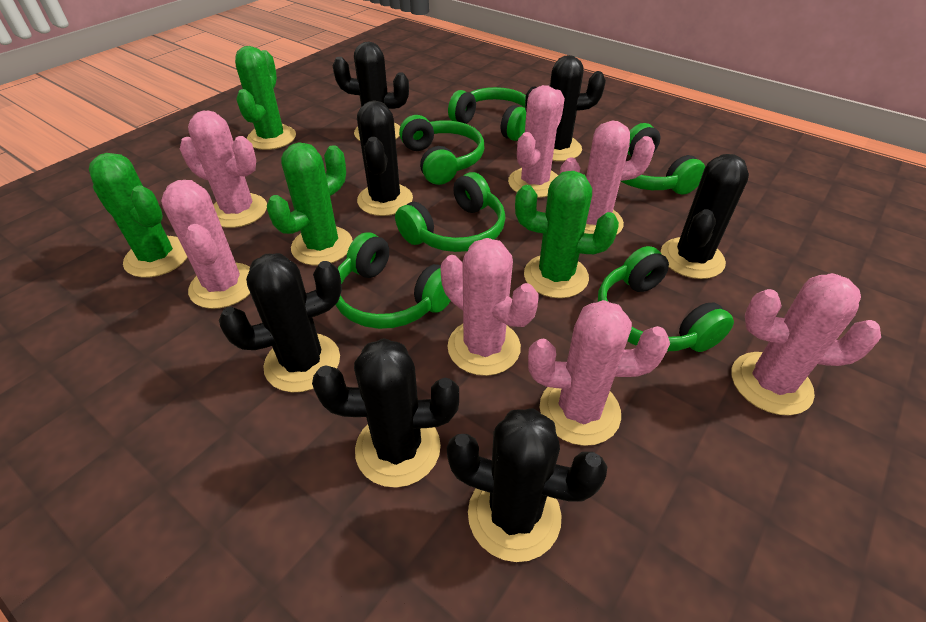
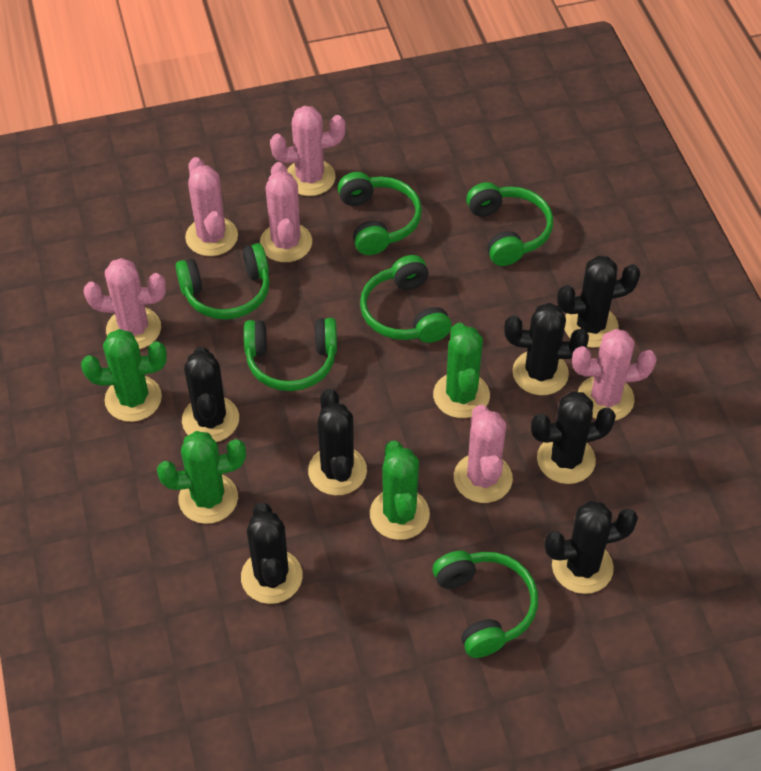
pink cactus: 7 -> 6

